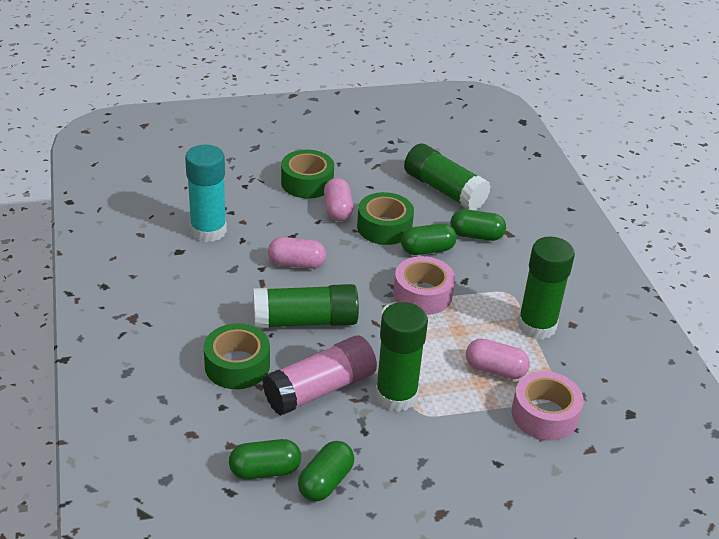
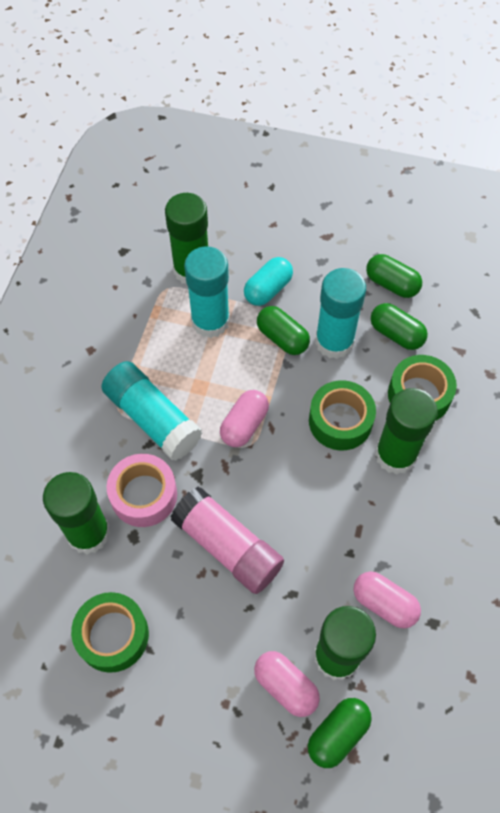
pink tape: 2 -> 1
turquoise capsule: 0 -> 1
turquoise glue stick: 1 -> 3

